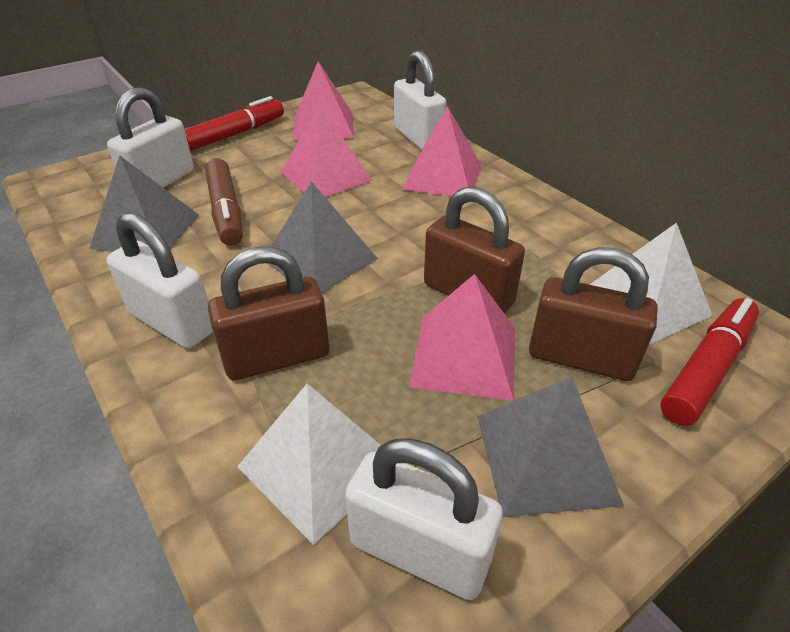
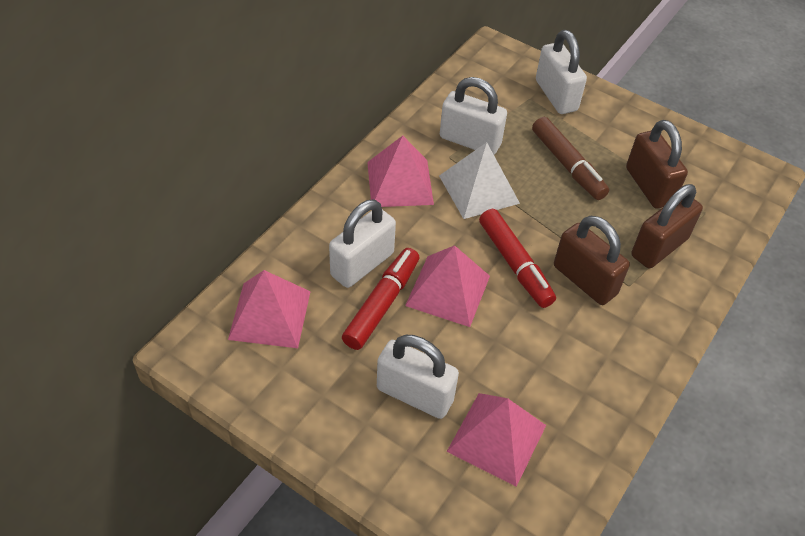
grey pyramid: 3 -> 0
white pyramid: 2 -> 1

